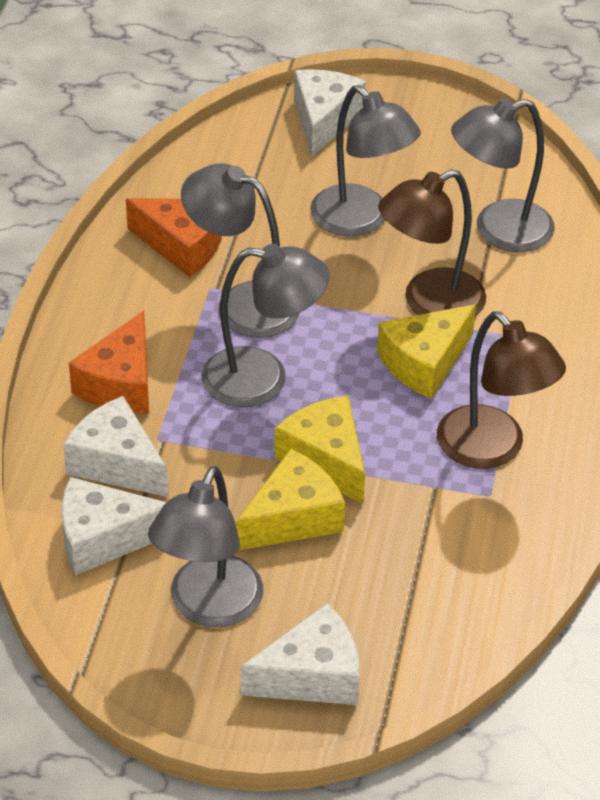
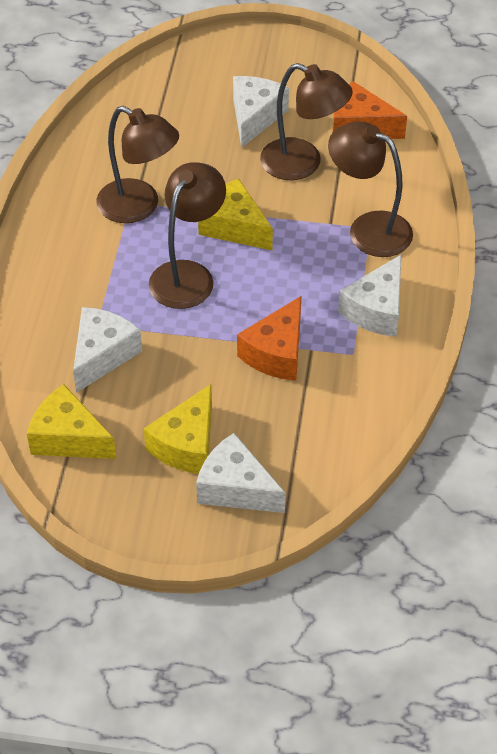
brown lamp: 2 -> 4
grey lamp: 5 -> 0

